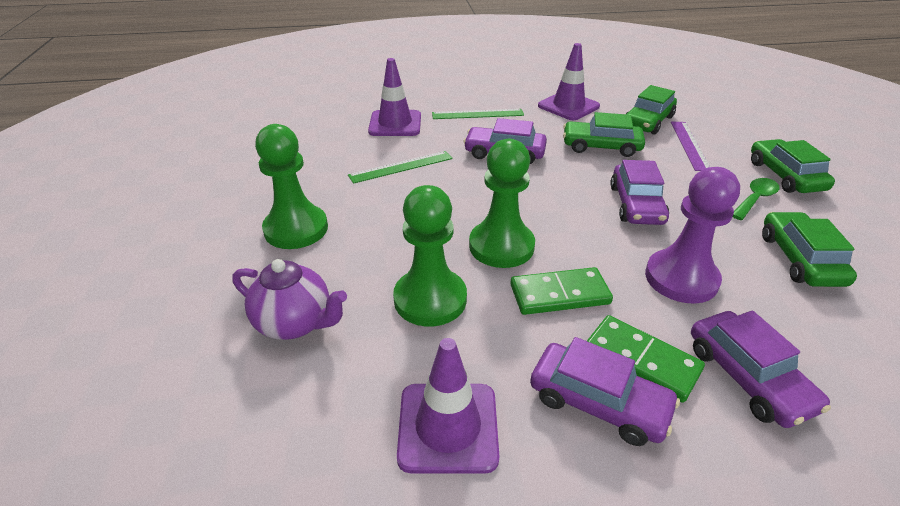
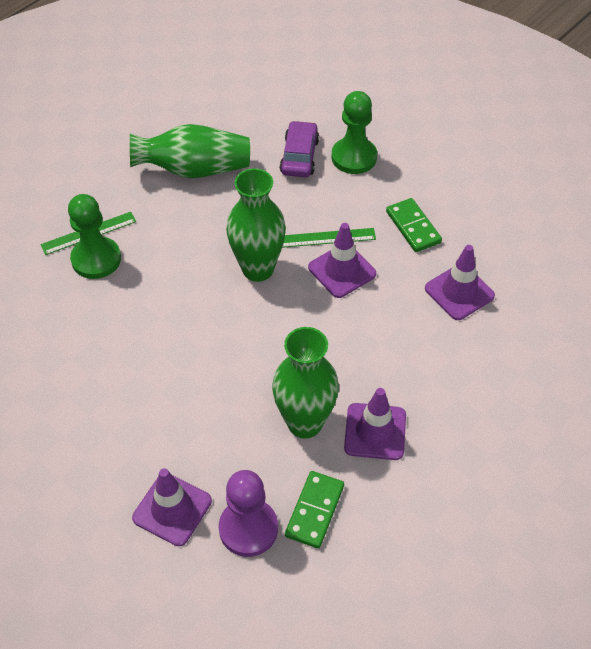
green car: 4 -> 0
green pawn: 3 -> 2
green spoon: 1 -> 0
green vase: 0 -> 3
purple car: 4 -> 1
purple ruler: 1 -> 0
purple teapot: 1 -> 0
purple traffic cone: 3 -> 4

